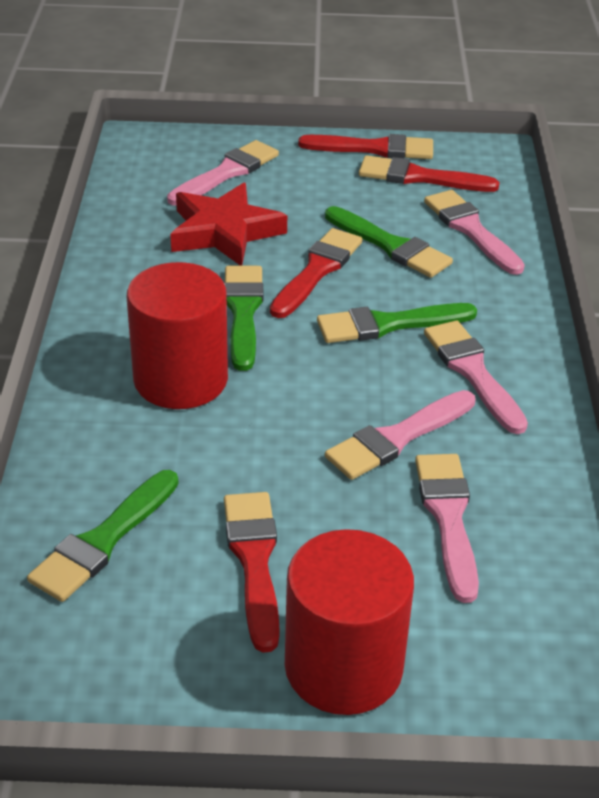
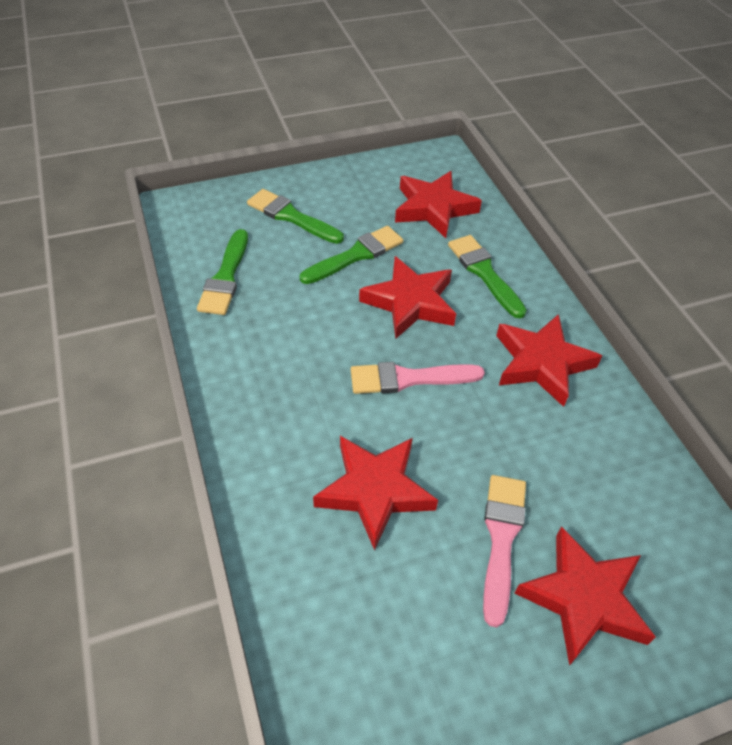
pink brush: 5 -> 2
red brush: 4 -> 0
red cylinder: 2 -> 0
red star: 1 -> 5

